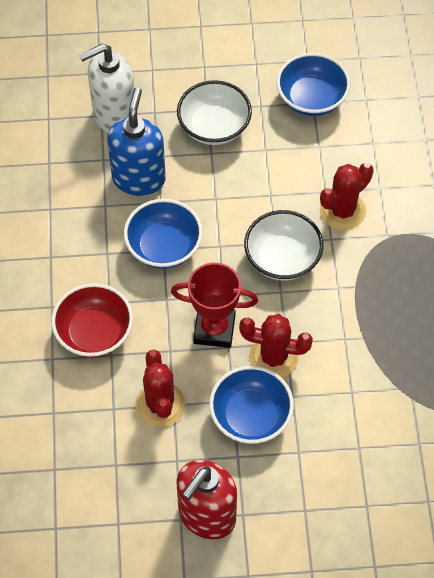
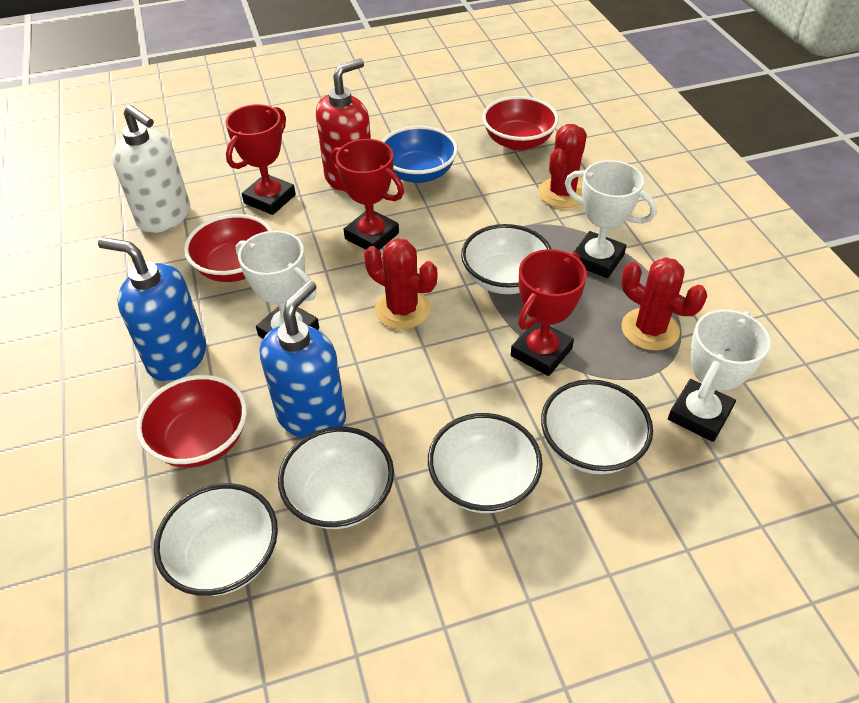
blue bowl: 3 -> 1
blue soap dispenser: 1 -> 2
red bowl: 1 -> 3
red trophy: 1 -> 3
white bowl: 2 -> 5
white trophy: 0 -> 3

